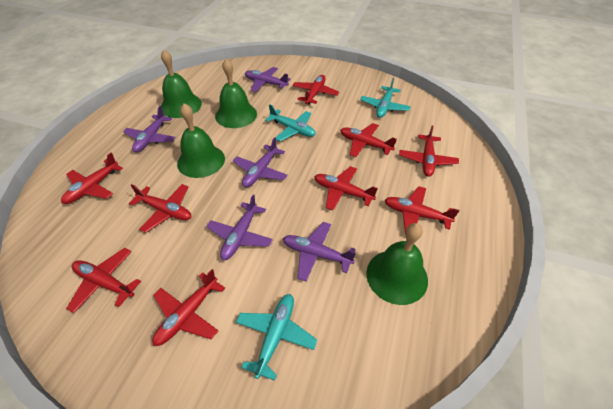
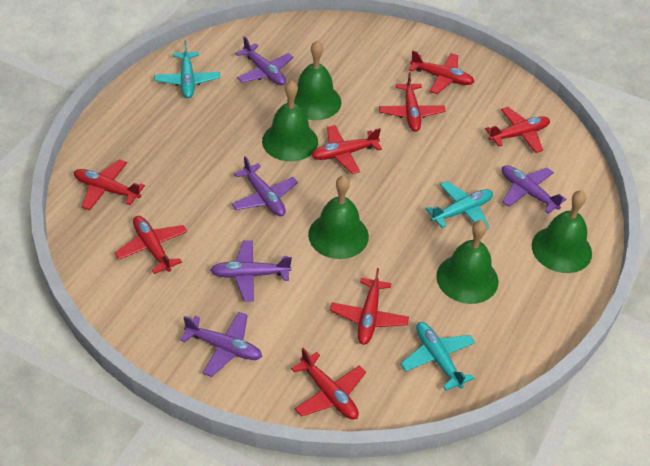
green bell: 4 -> 5
red plane: 9 -> 8

